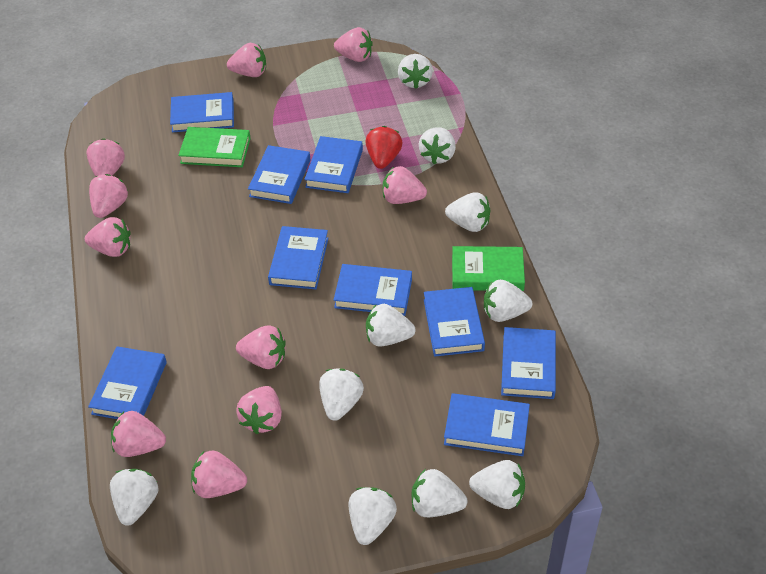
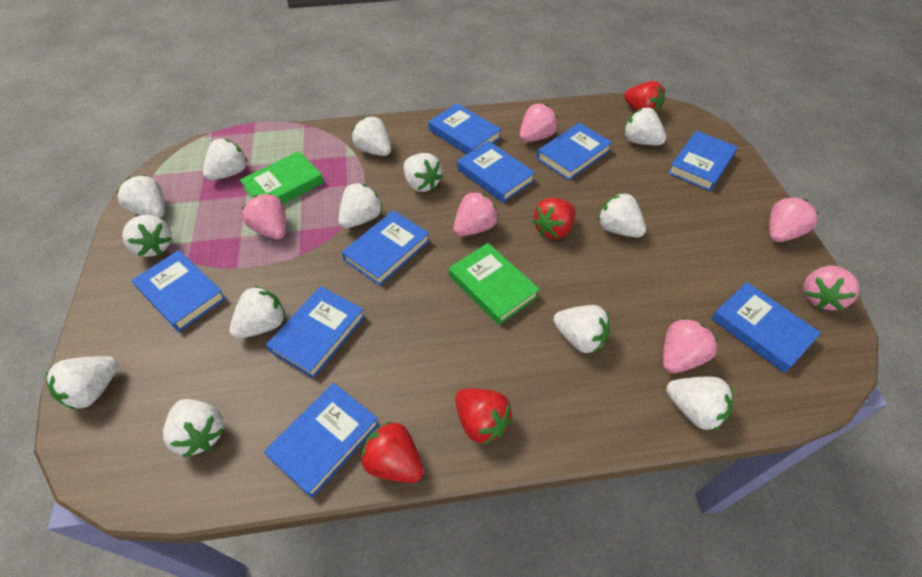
pink strawberry: 10 -> 6
red strawberry: 1 -> 4
white strawberry: 10 -> 13

